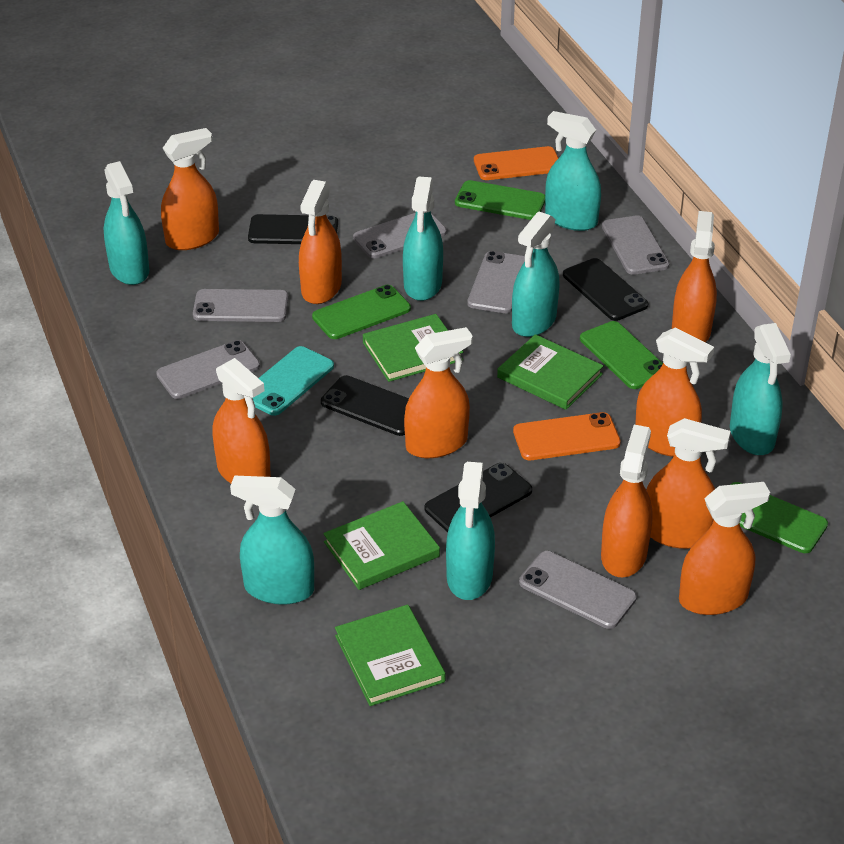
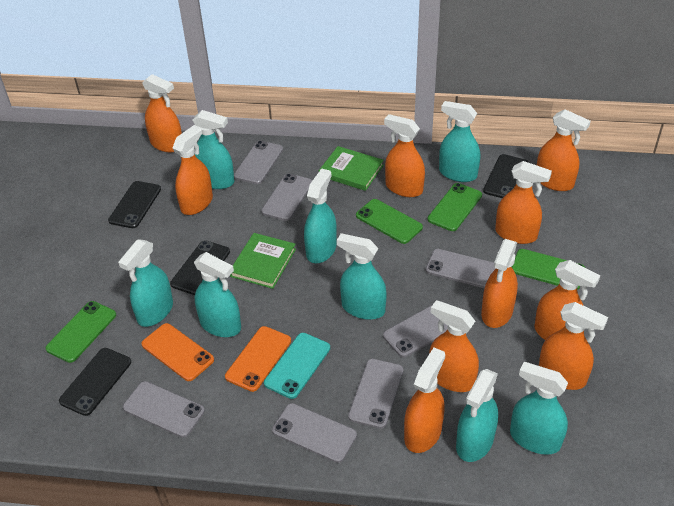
green book: 4 -> 2
grey phone: 6 -> 7
orange spray bottle: 9 -> 10
turquoise spray bottle: 7 -> 8

